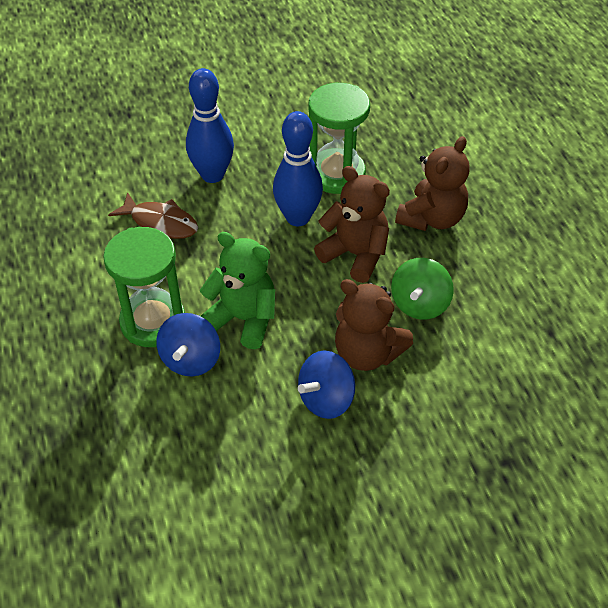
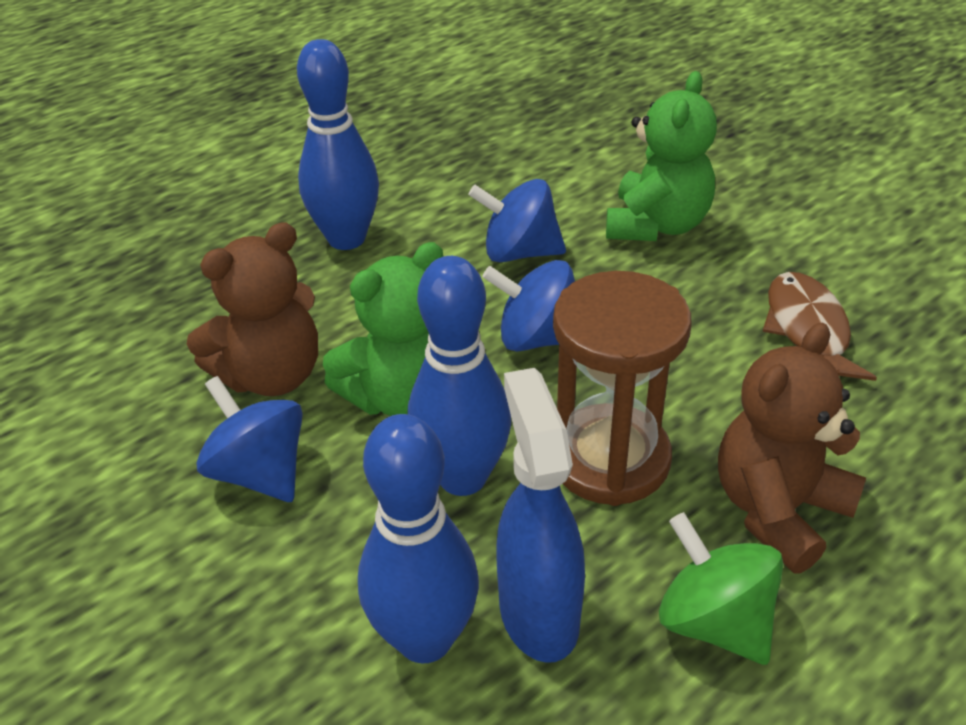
blue bowling pin: 2 -> 3
blue spinning top: 2 -> 3
blue spray bottle: 0 -> 1
brown hourglass: 0 -> 1
brown teddy bear: 3 -> 2
green hourglass: 2 -> 0
green teddy bear: 1 -> 2

